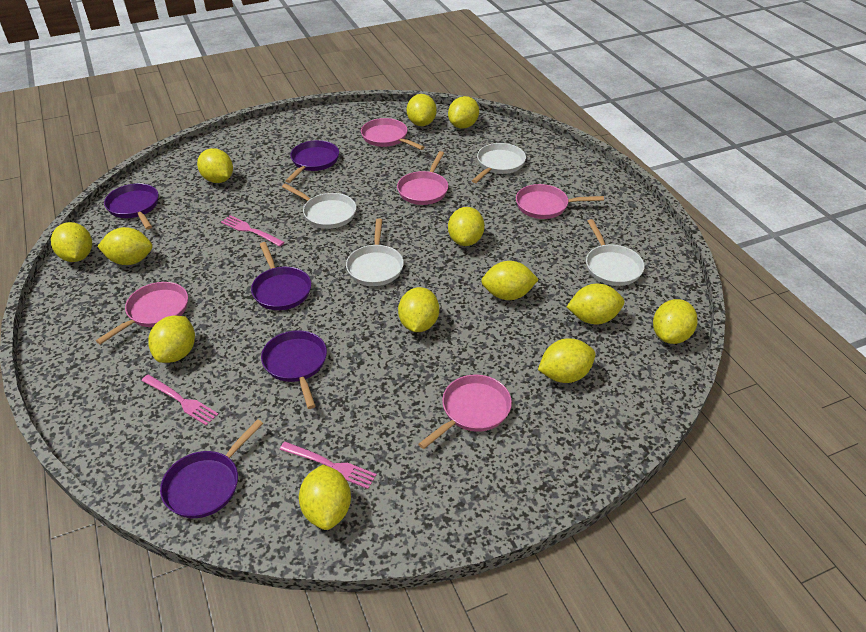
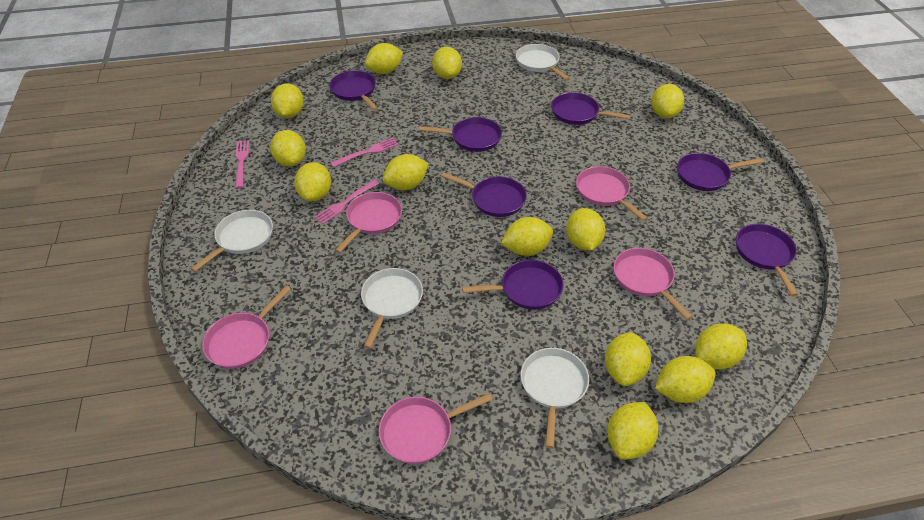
purple pan: 5 -> 7

